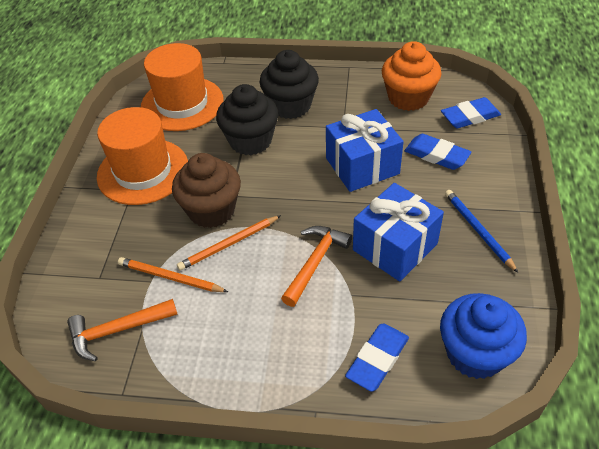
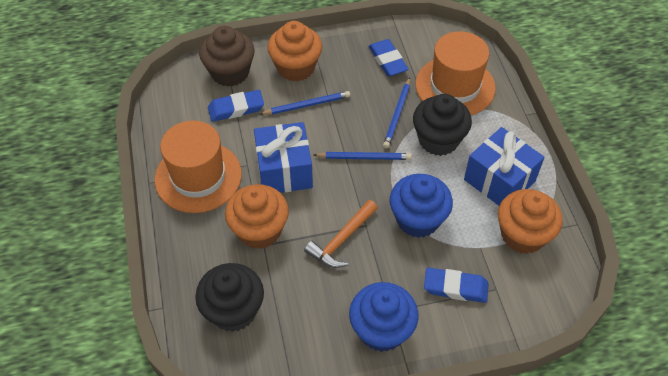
blue cupcake: 1 -> 2
blue pencil: 1 -> 3
orange cupcake: 1 -> 3
orange hammer: 2 -> 1
orange pencil: 2 -> 0

